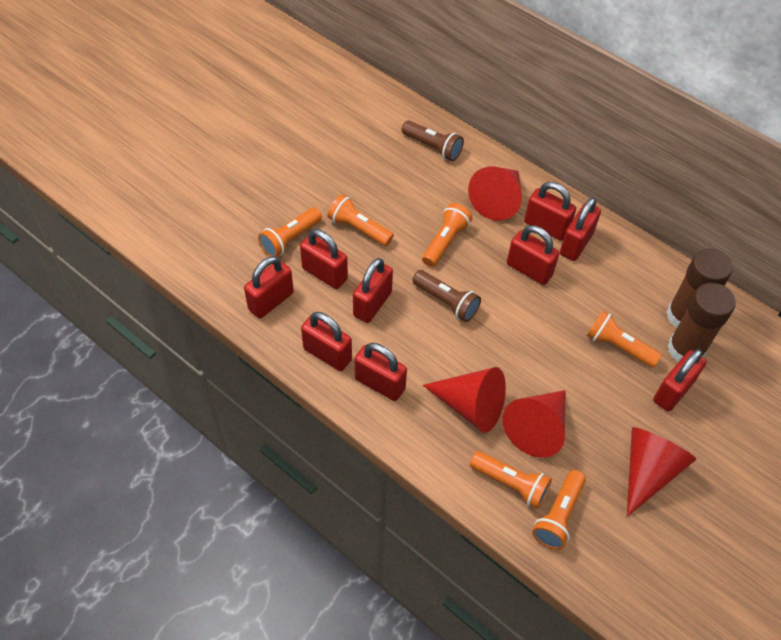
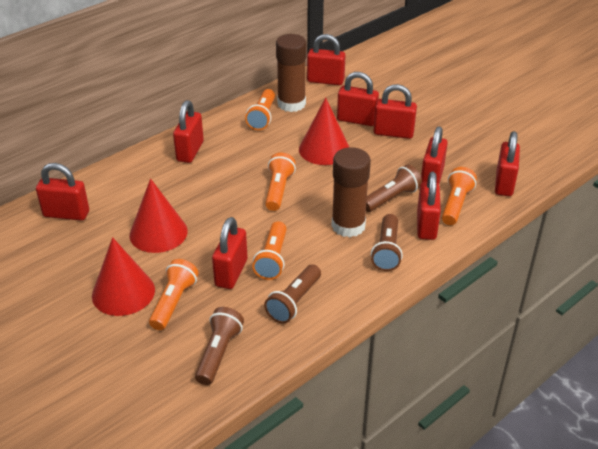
brown flashlight: 2 -> 4
orange flashlight: 6 -> 5
red cone: 4 -> 3

